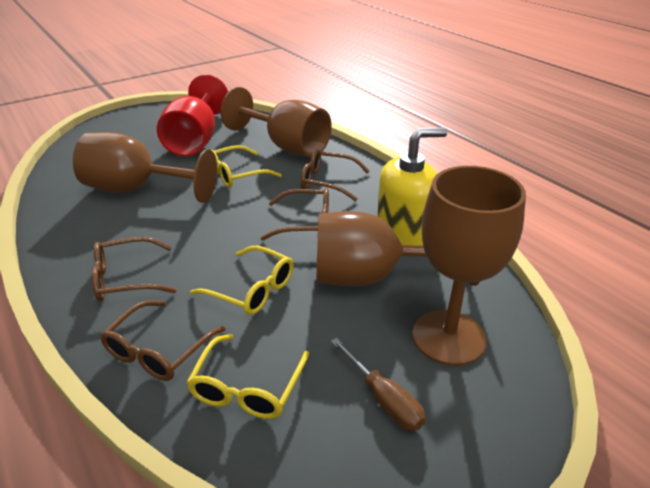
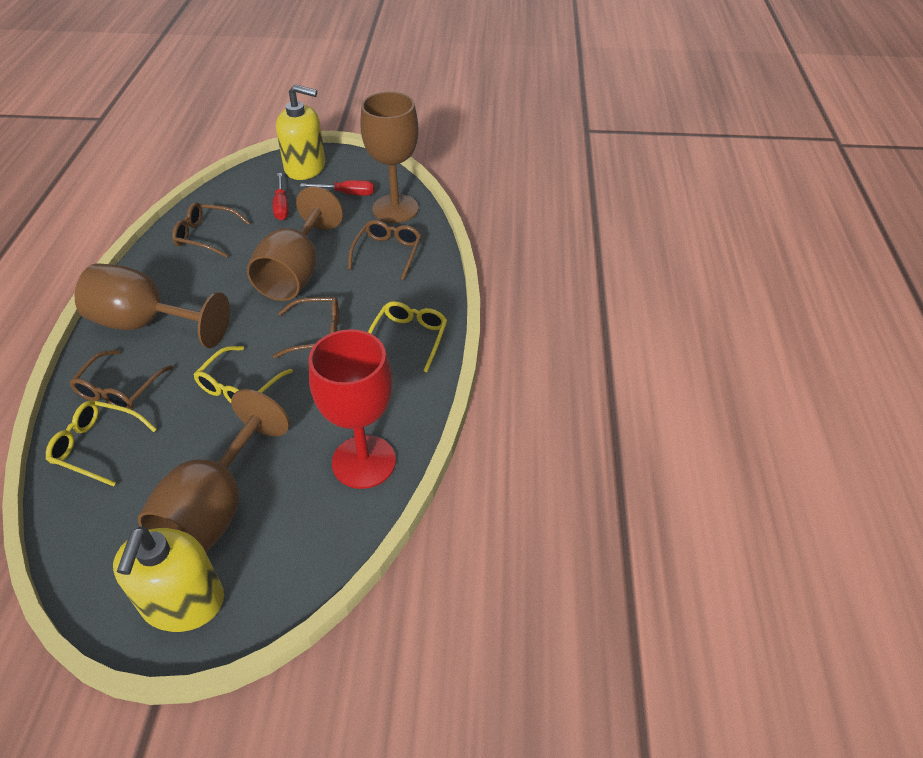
brown screwdriver: 1 -> 0
red screwdriver: 0 -> 2
yellow soap dispenser: 1 -> 2

